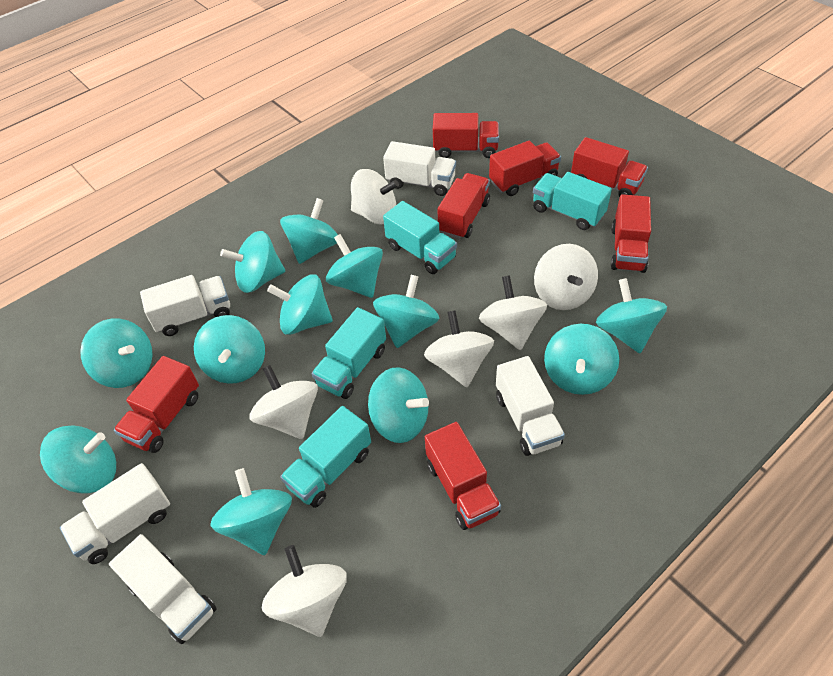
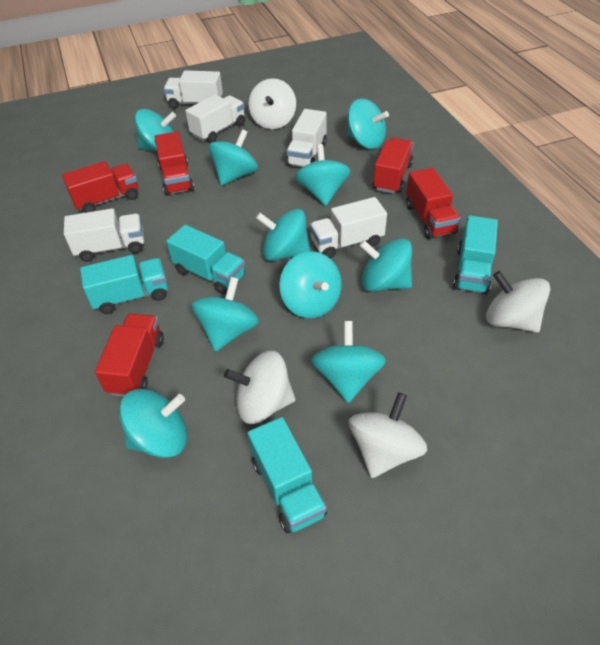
red truck: 7 -> 5
turquoise spinning top: 12 -> 10
white spinning top: 6 -> 4

